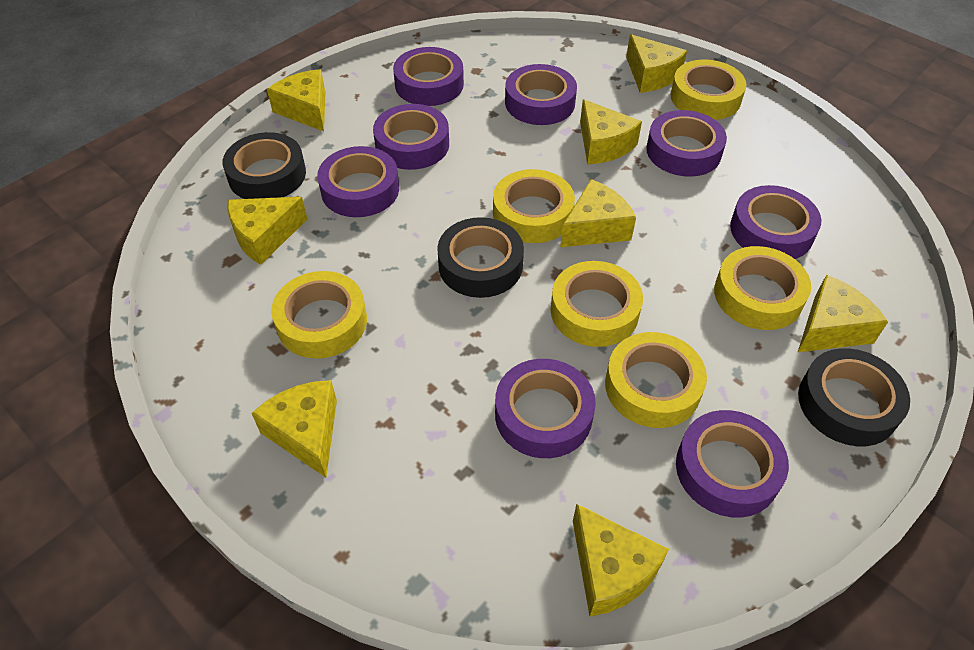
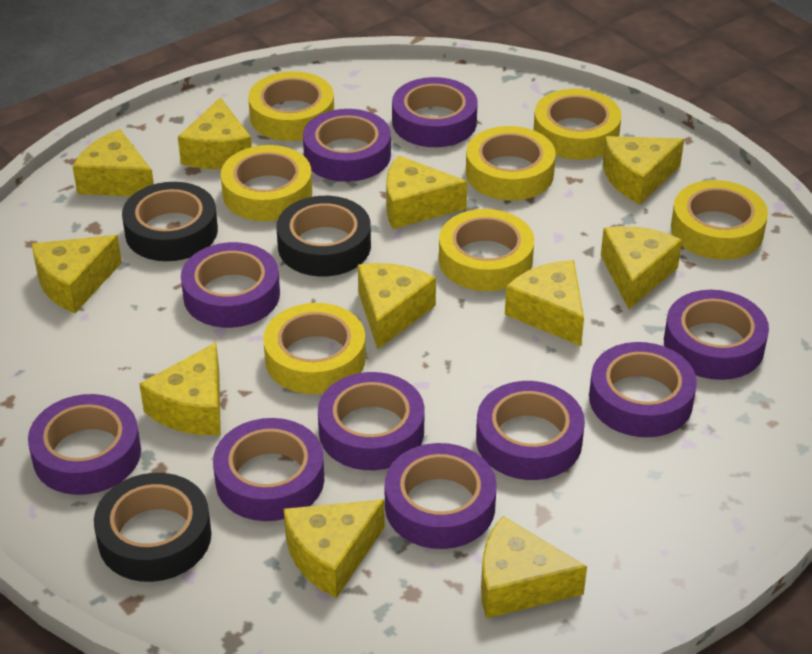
purple tape: 8 -> 10
yellow cheese: 8 -> 11
yellow tape: 6 -> 7

